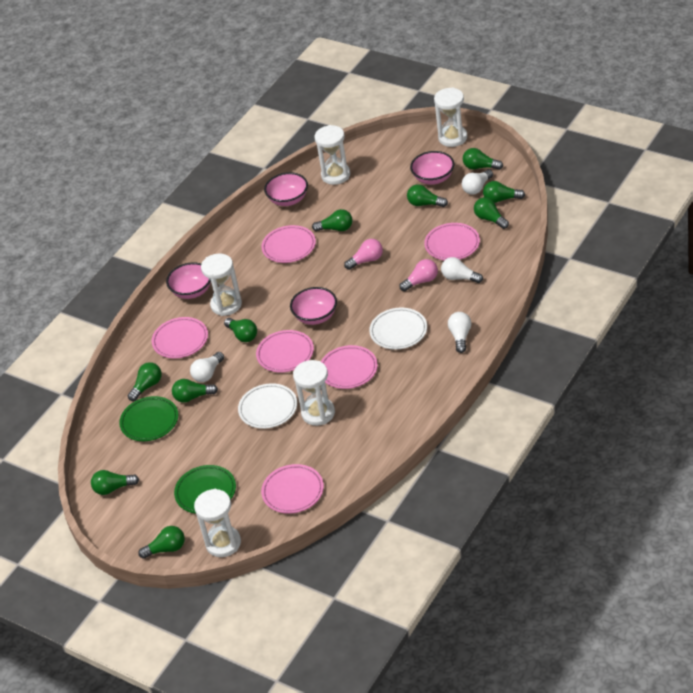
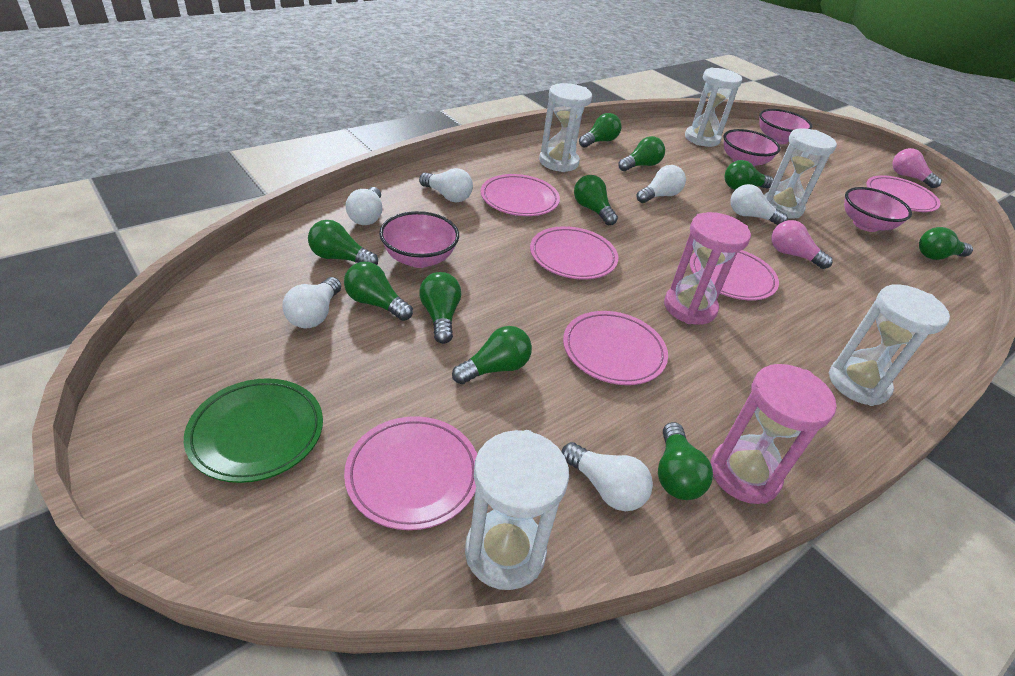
green plate: 2 -> 1
pink hourglass: 0 -> 2
white light bulb: 4 -> 6
white plate: 2 -> 0

